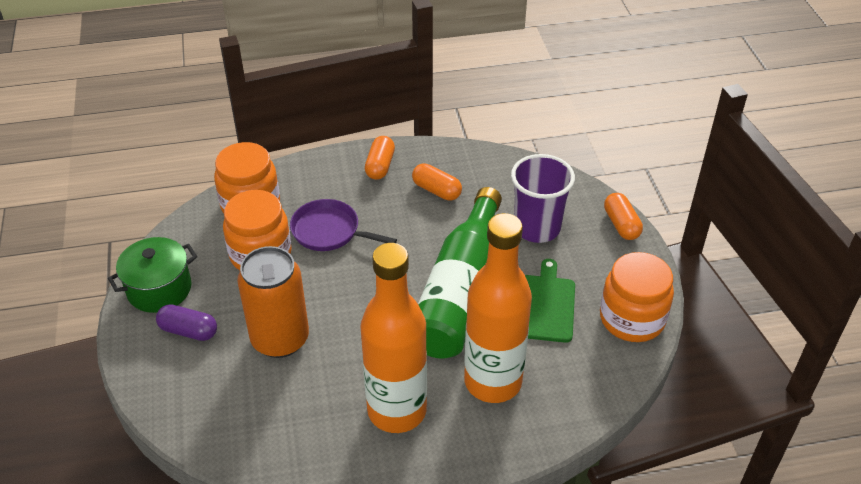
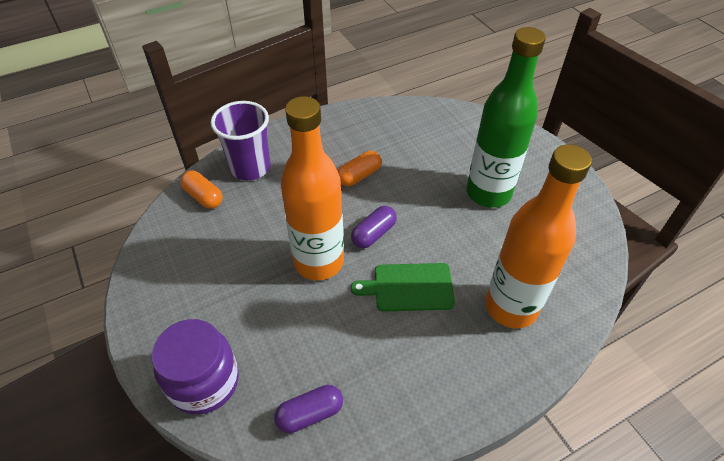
green pot: 1 -> 0
orange can: 1 -> 0
orange capsule: 3 -> 2
orange jar: 3 -> 0
purple capsule: 1 -> 2
purple jar: 0 -> 1
purple pan: 1 -> 0

